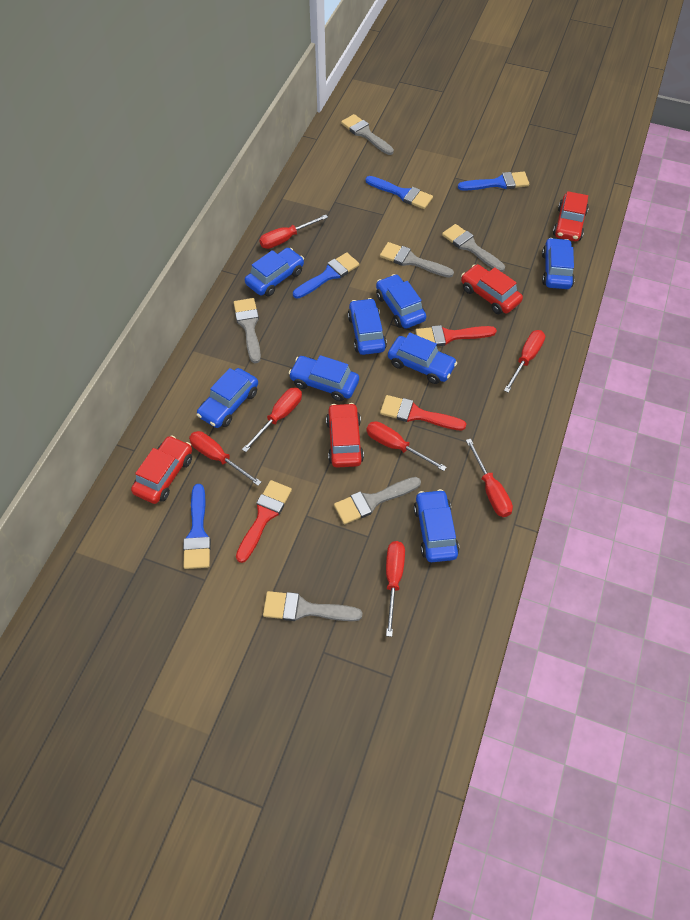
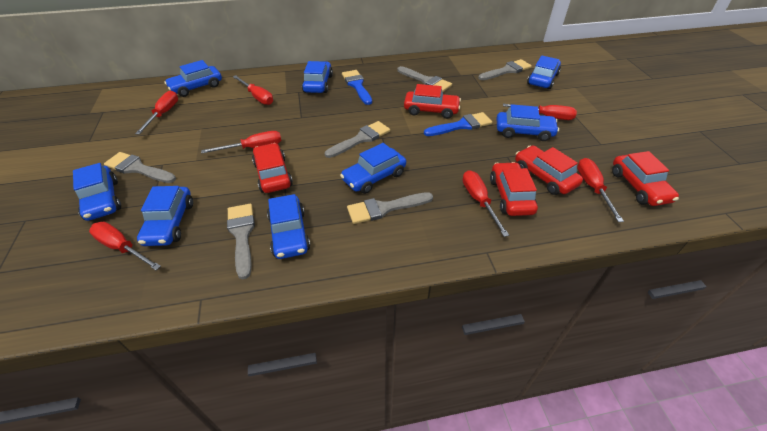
blue brush: 4 -> 2
red brush: 3 -> 0
red car: 4 -> 5

